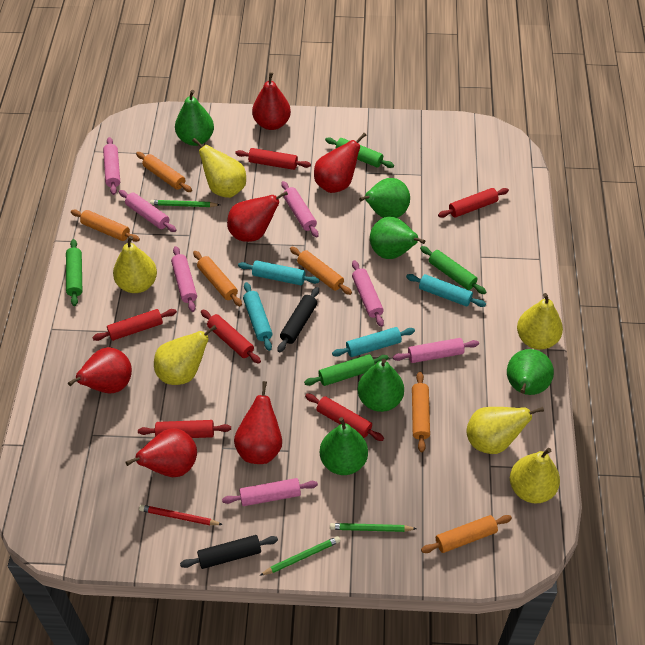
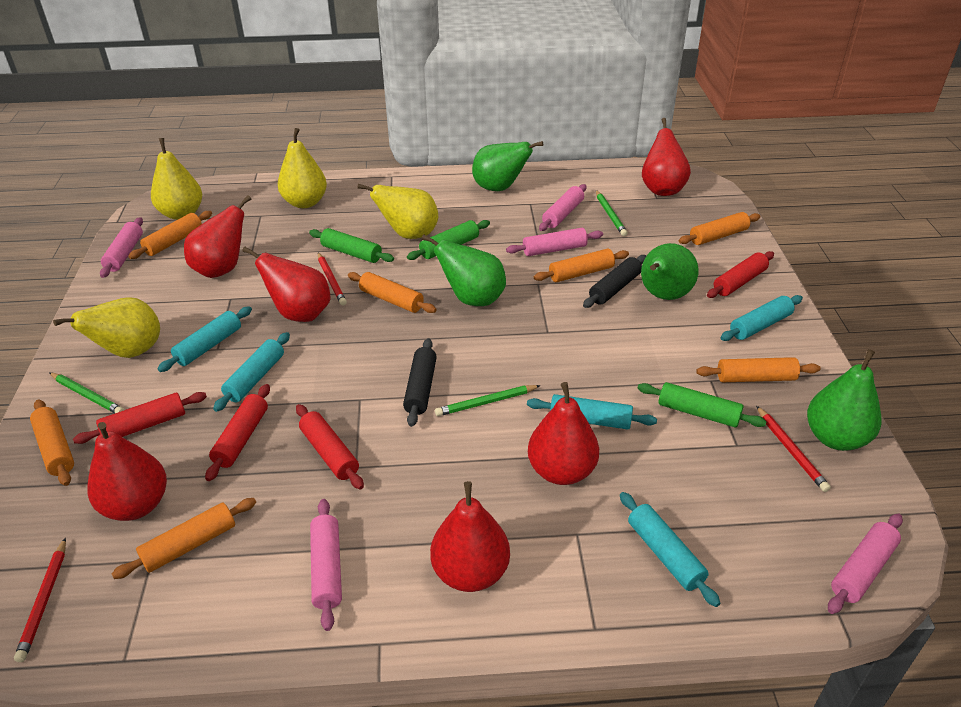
green pear: 6 -> 4
green rolling pin: 4 -> 3
orange rolling pin: 6 -> 7
pink rolling pin: 7 -> 5
red pencil: 1 -> 3
red rolling pin: 6 -> 4
turquoise rolling pin: 4 -> 5
yellow pear: 6 -> 4

